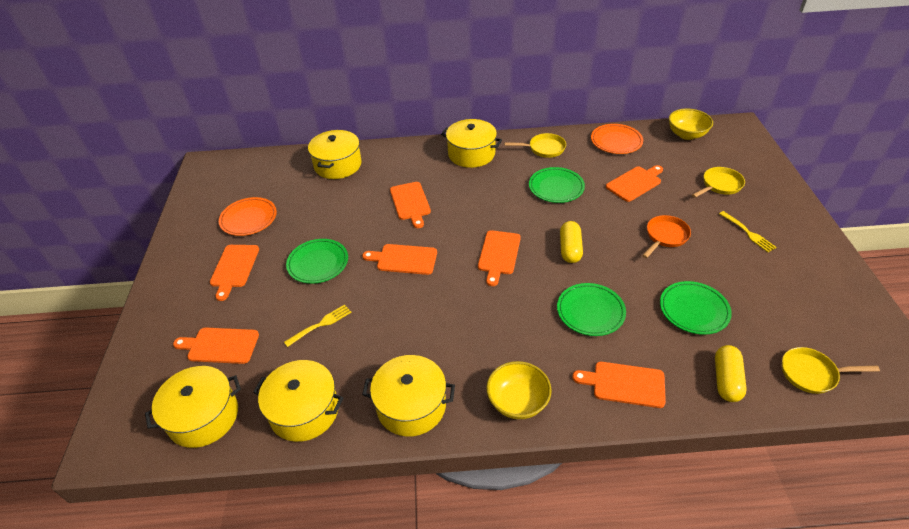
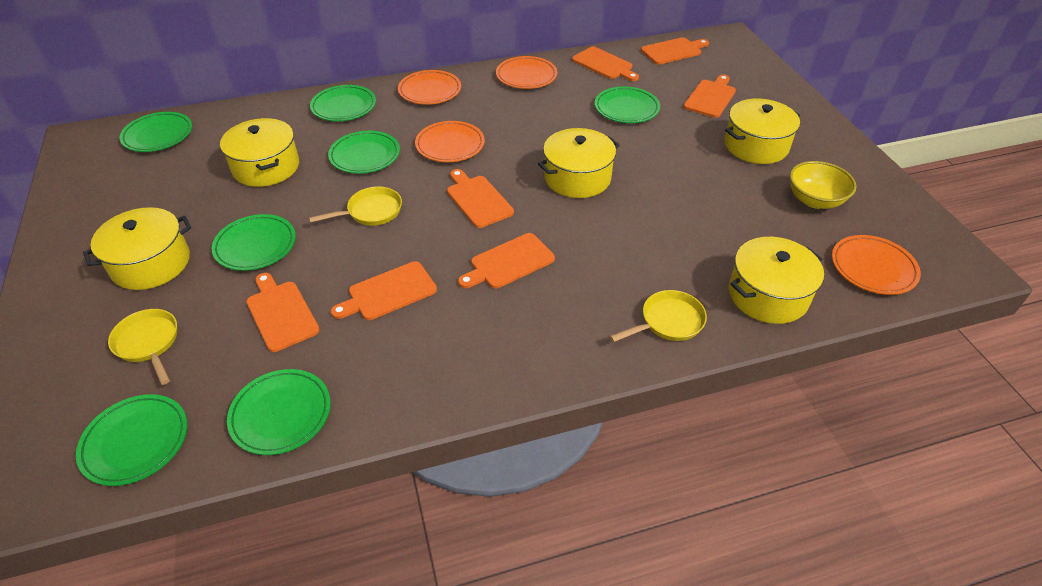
green plate: 4 -> 7
orange pan: 1 -> 0
orange plate: 2 -> 4
yellow bowl: 2 -> 1
yellow capsule: 2 -> 0
yellow fork: 2 -> 0

